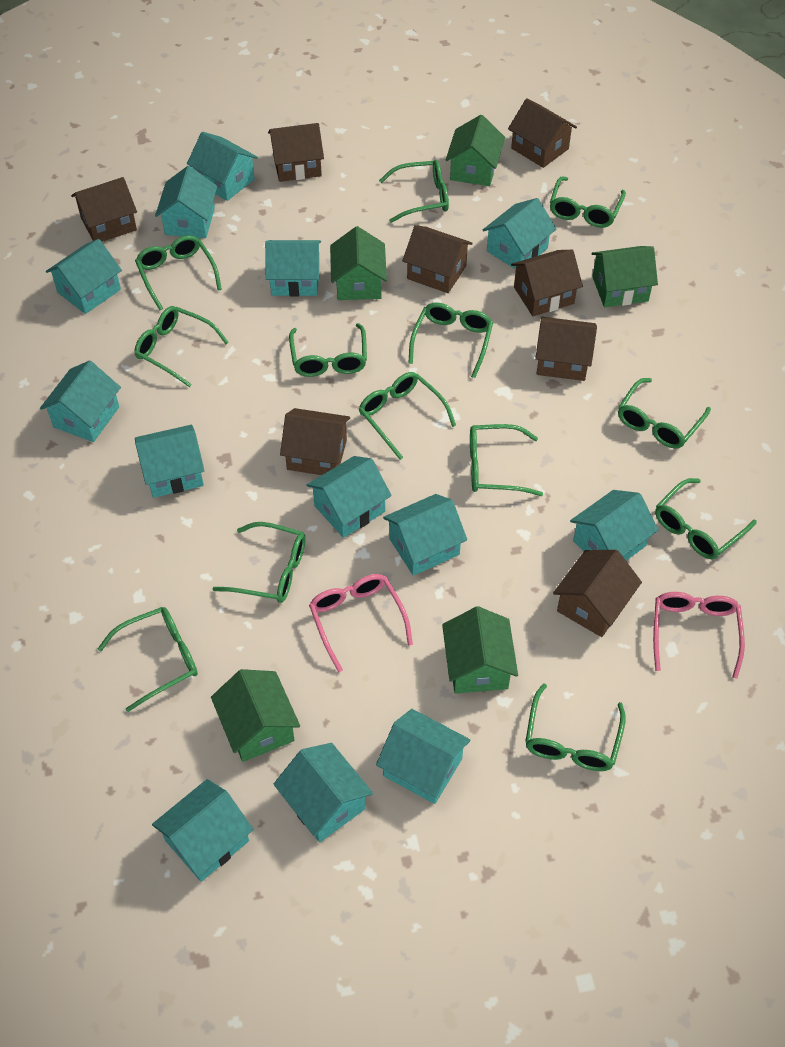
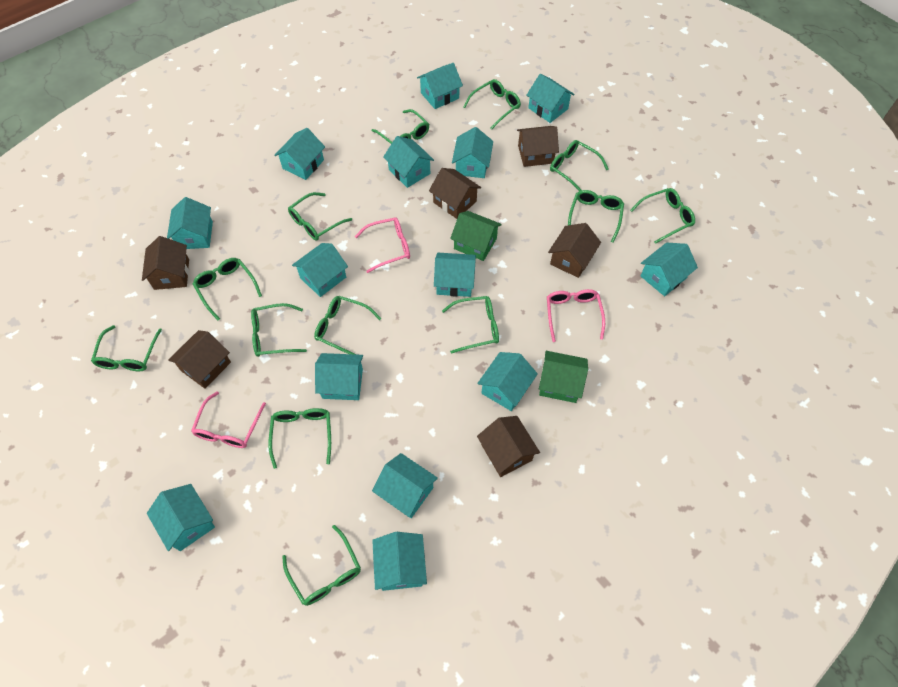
brown house: 8 -> 6
green house: 5 -> 2
pink glasses: 2 -> 3
turquoise house: 13 -> 14

